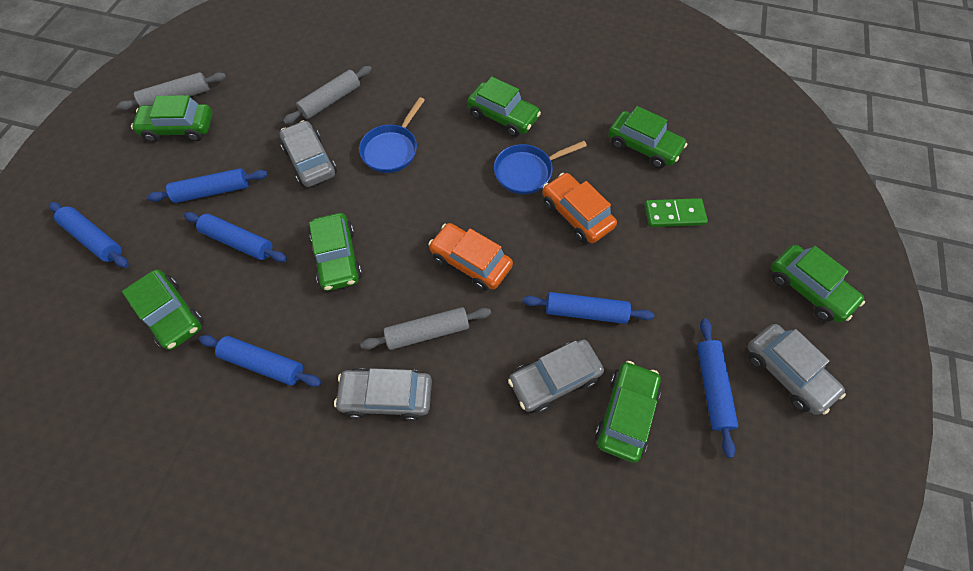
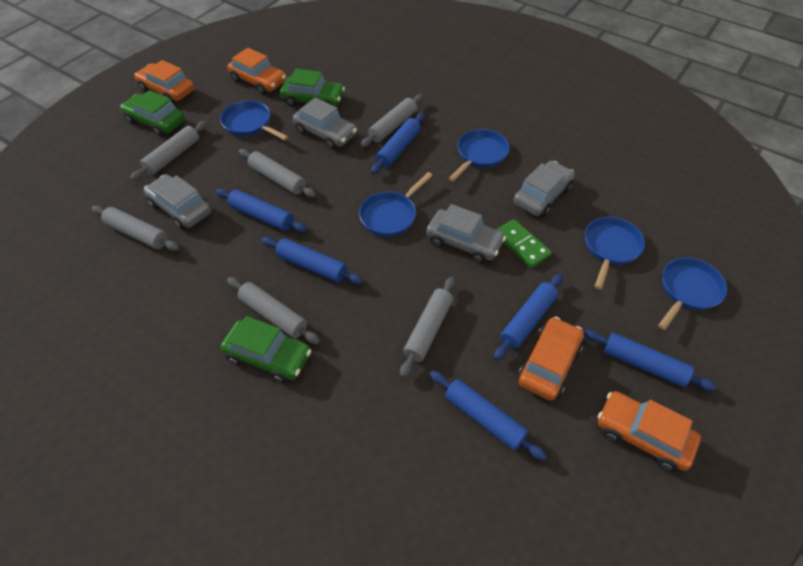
blue pan: 2 -> 5
green car: 7 -> 3
grey rolling pin: 3 -> 6
orange car: 2 -> 4

